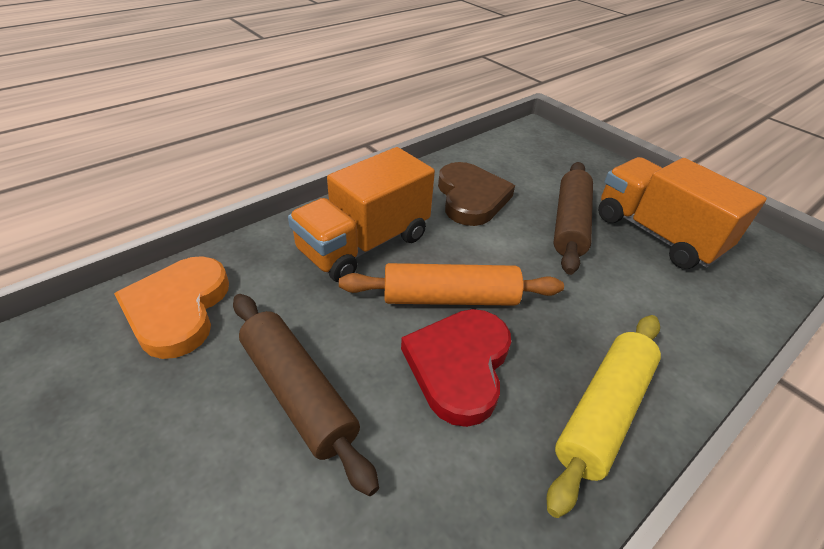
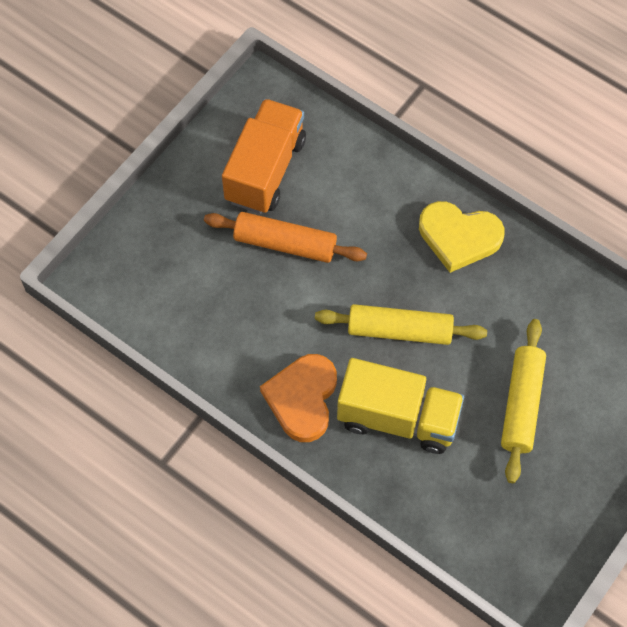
brown heart: 1 -> 0
brown rolling pin: 2 -> 0
orange truck: 2 -> 1
red heart: 1 -> 0
yellow heart: 0 -> 1
yellow rolling pin: 1 -> 2
yellow truck: 0 -> 1

